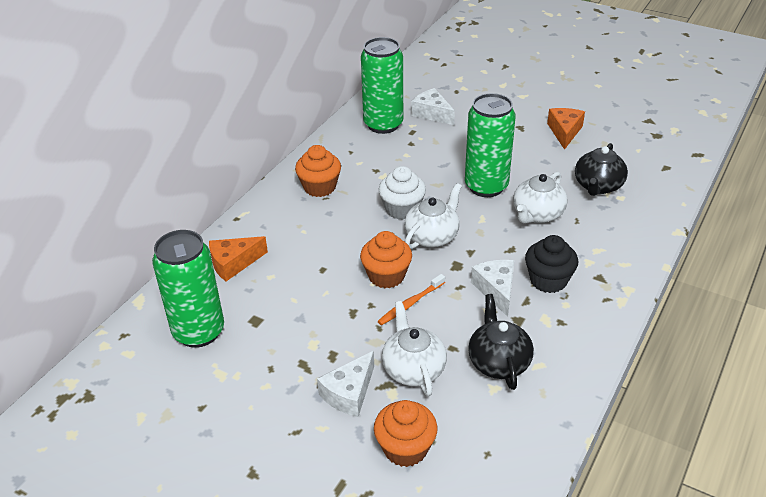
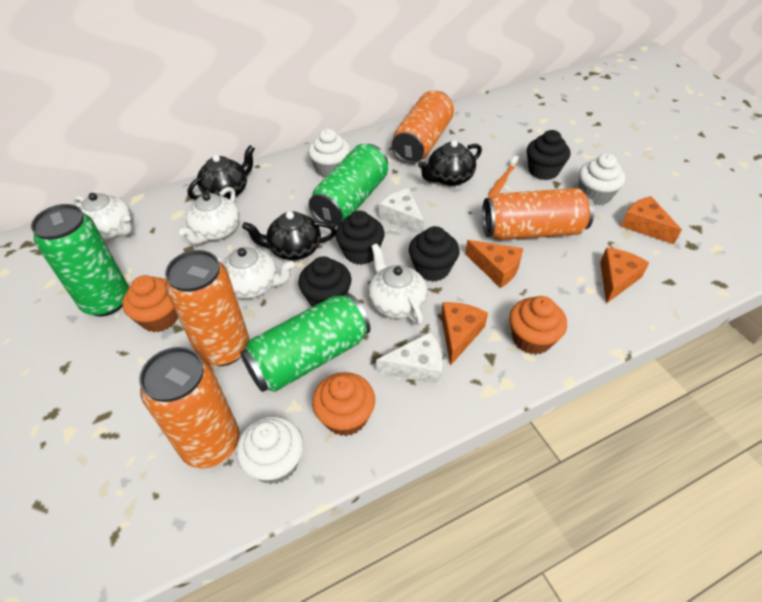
black cupcake: 1 -> 4
black teapot: 2 -> 3
orange can: 0 -> 4
orange cheese: 2 -> 4
white cheese: 3 -> 2
white cupcake: 1 -> 3
white teapot: 3 -> 4

